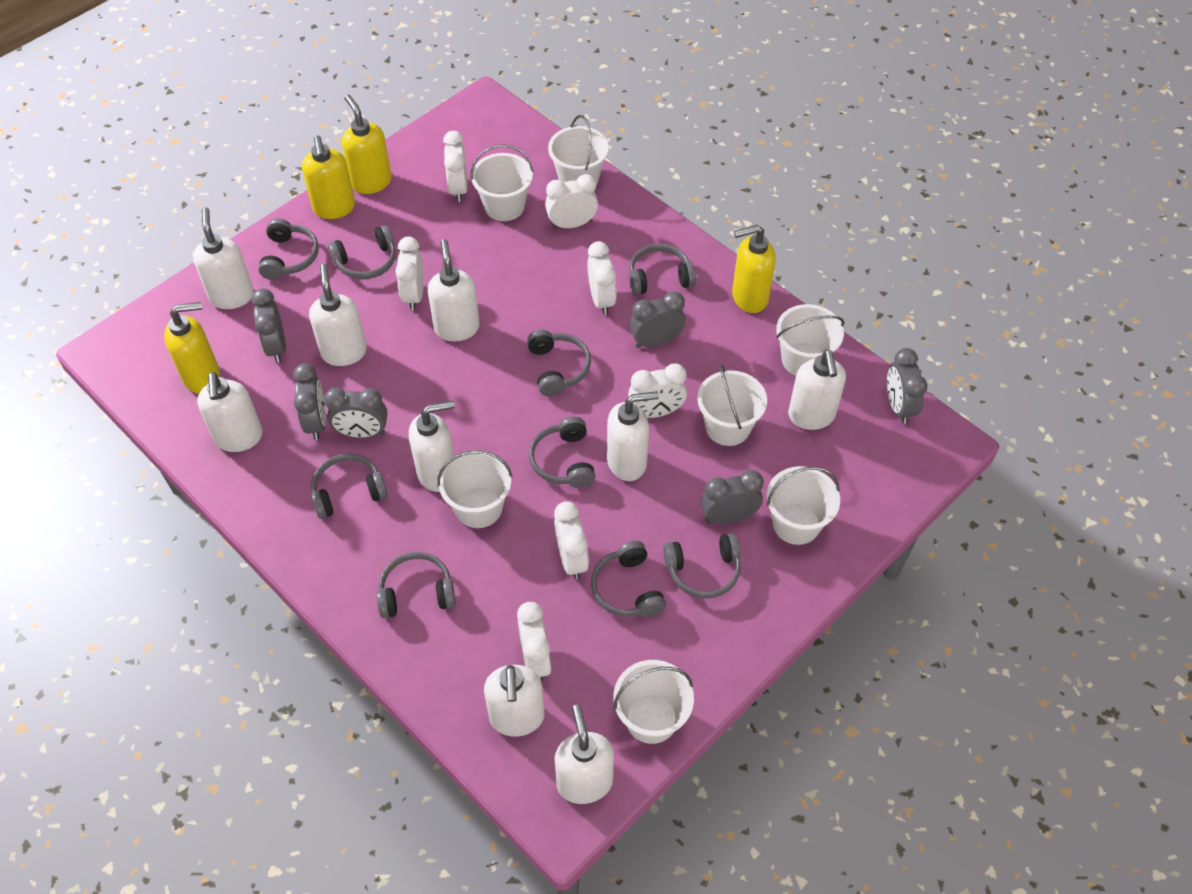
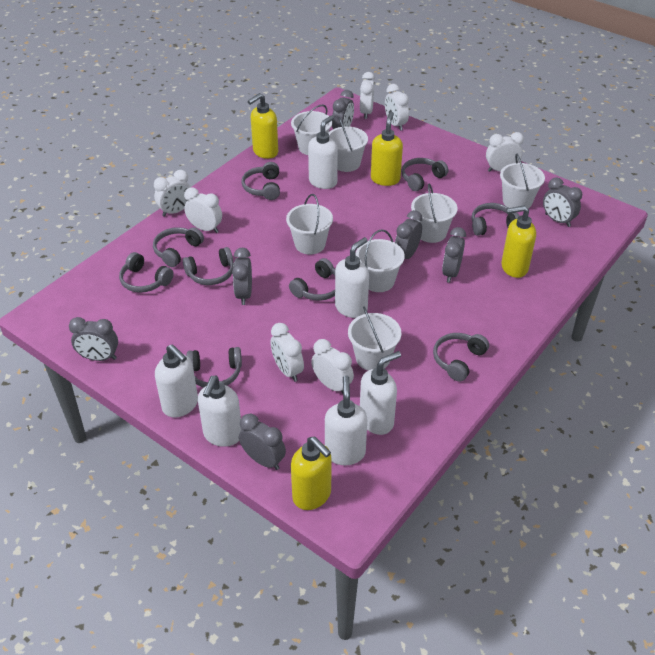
grey clock: 6 -> 7
white soap dispenser: 9 -> 6

